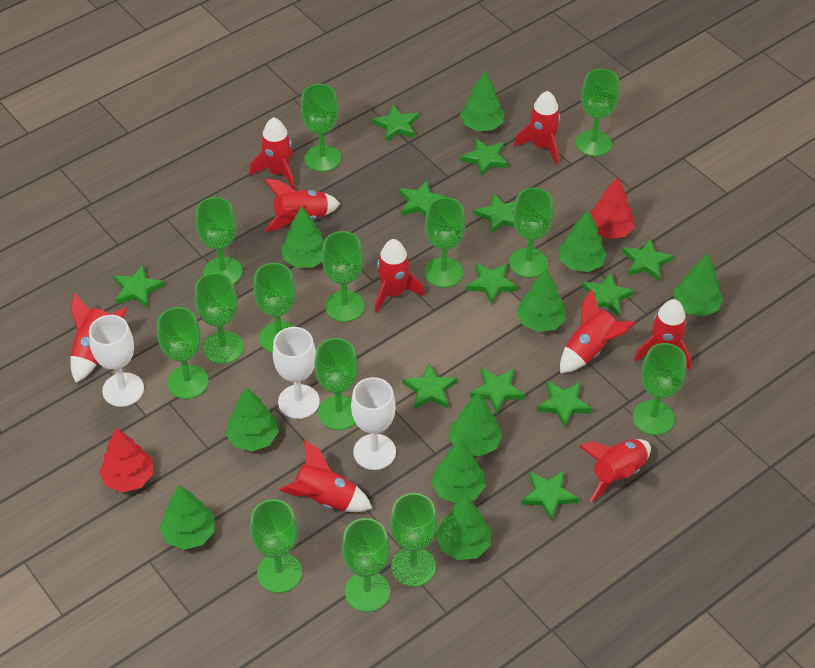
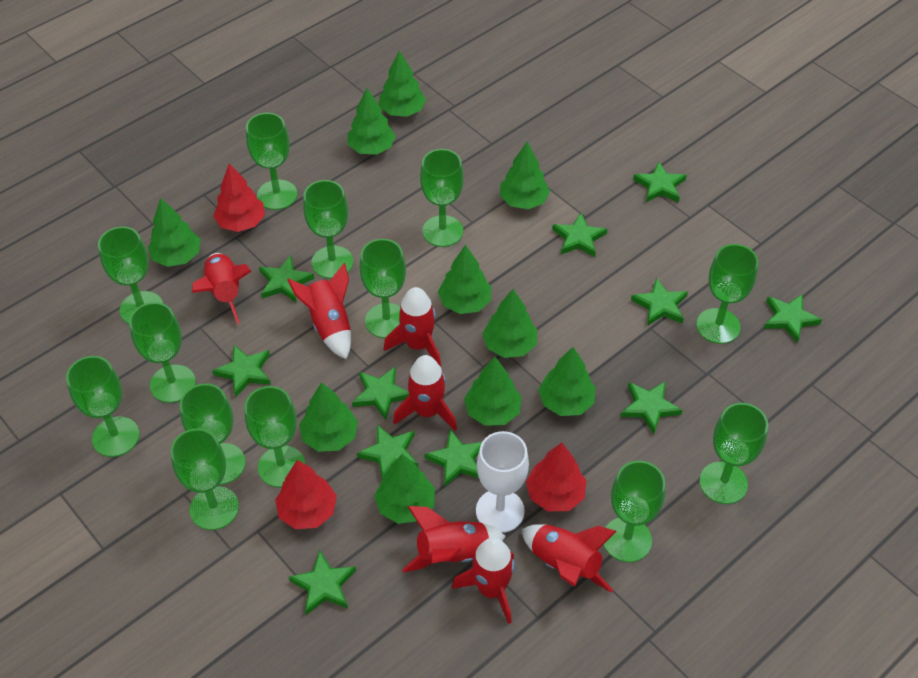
green goblet: 14 -> 13
green star: 12 -> 11
red rocket: 9 -> 7
red tree: 2 -> 3
white goblet: 3 -> 1

